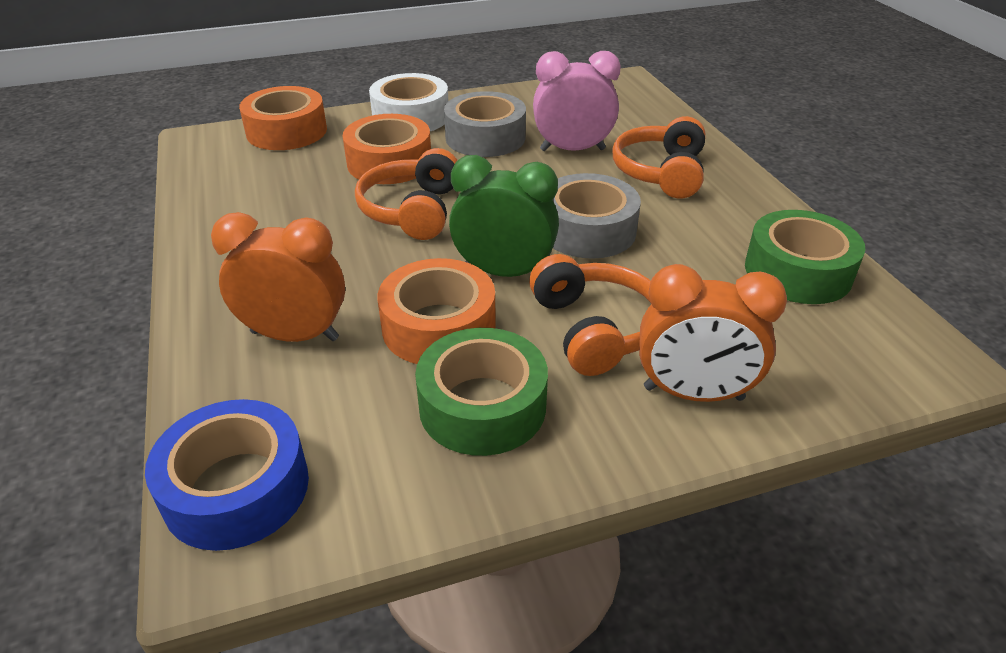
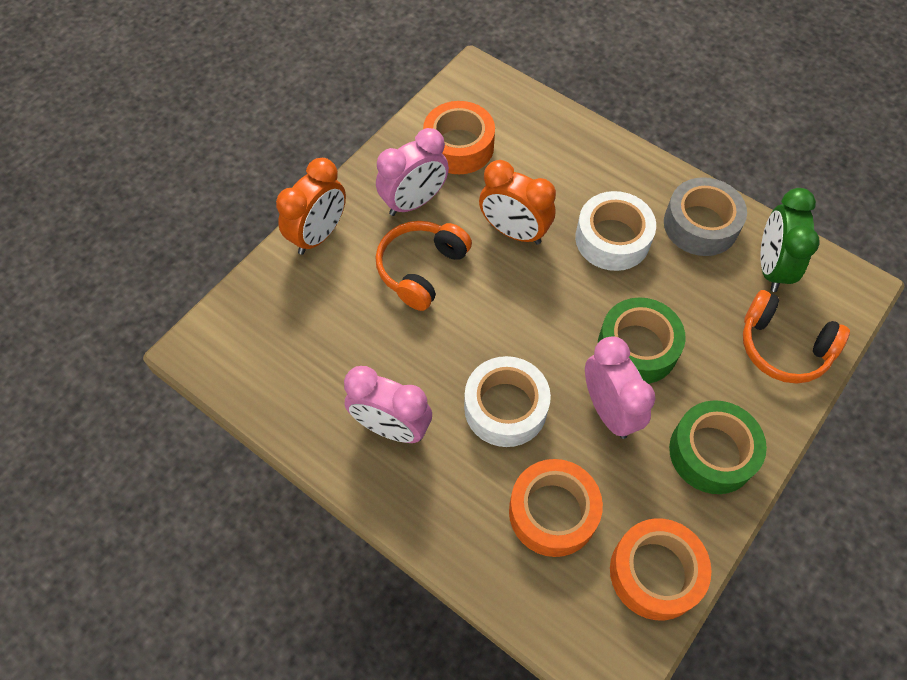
blue tape: 1 -> 0
grey tape: 2 -> 1
orange headphones: 3 -> 2
pink clock: 1 -> 3
white tape: 1 -> 2

